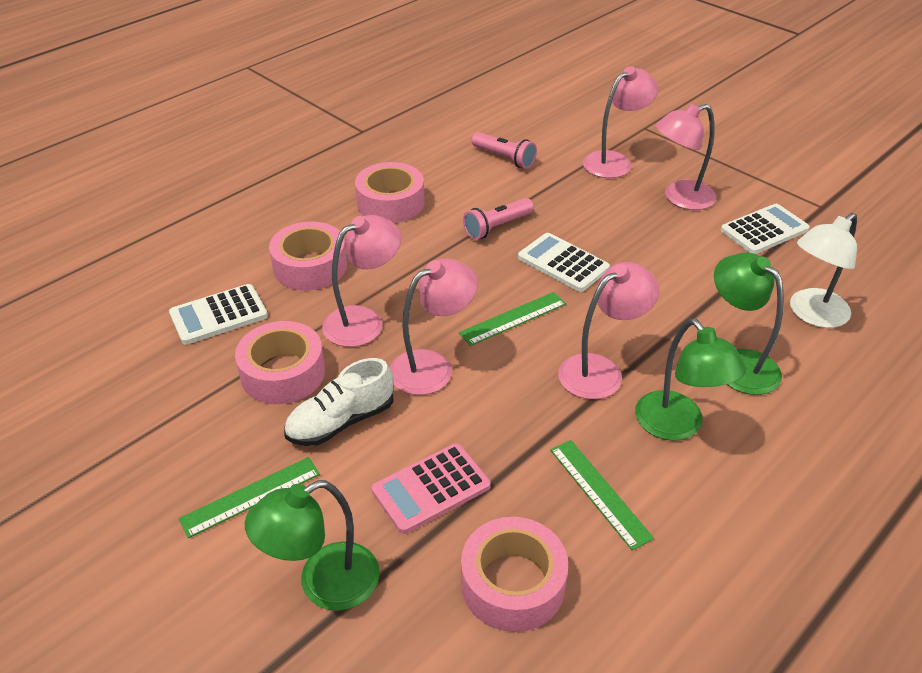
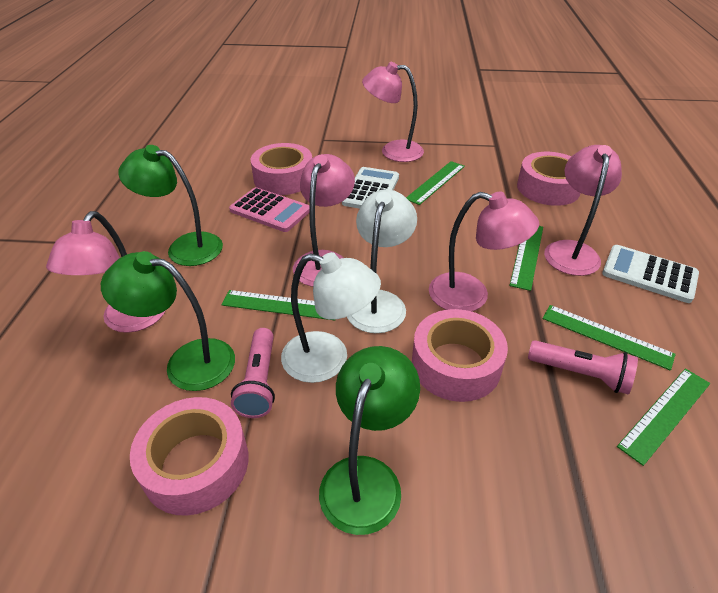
green ruler: 3 -> 5
white calculator: 3 -> 2
white lamp: 1 -> 2
white shoe: 1 -> 0

